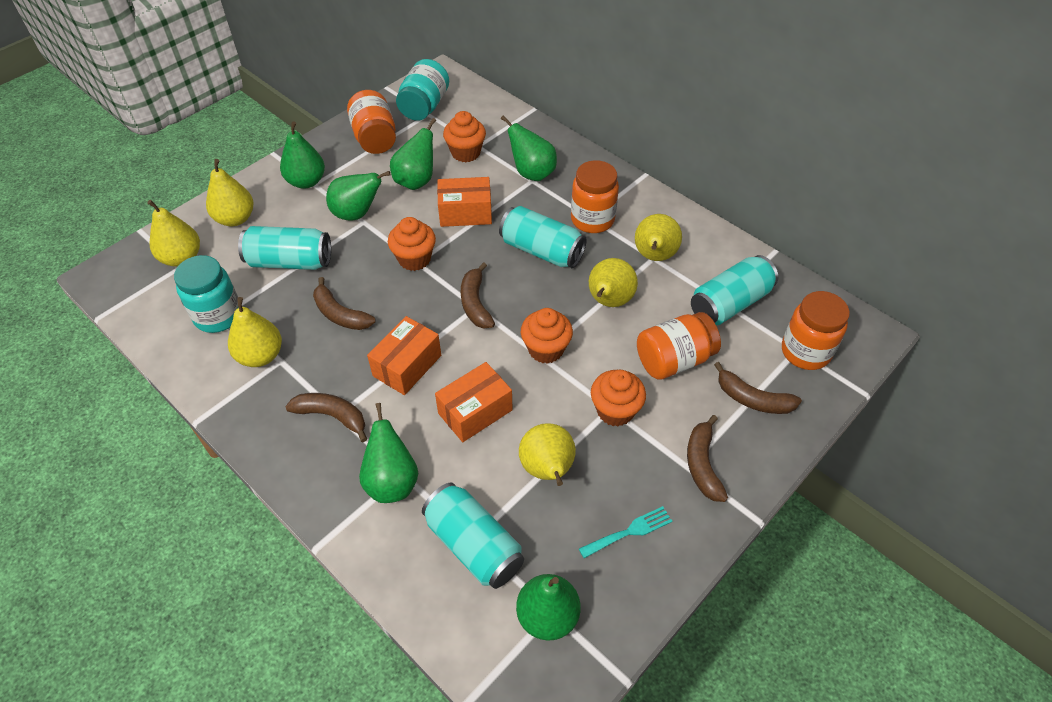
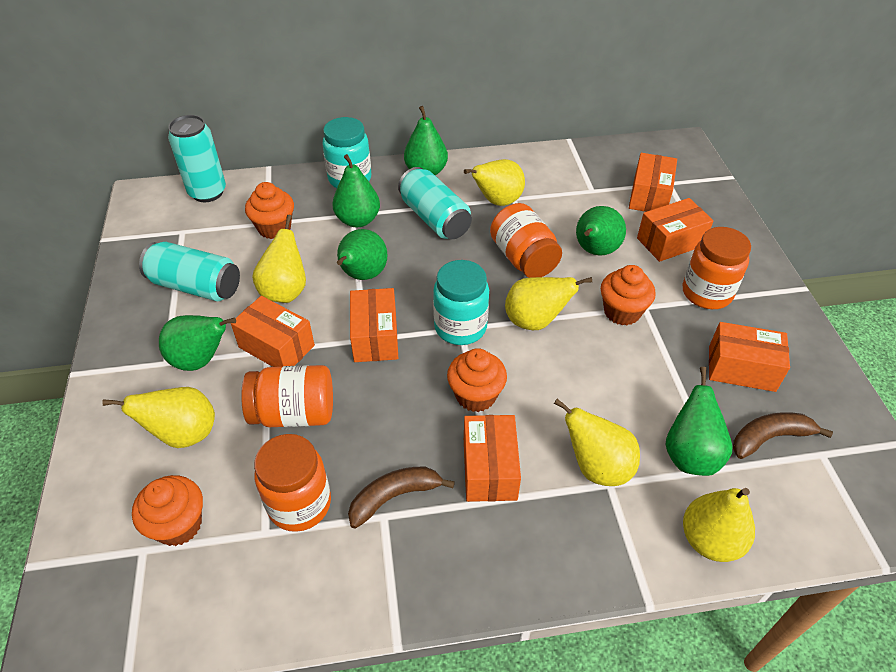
brown banana: 5 -> 2
orange box: 3 -> 6
turquoise can: 4 -> 3
turquoise fork: 1 -> 0

